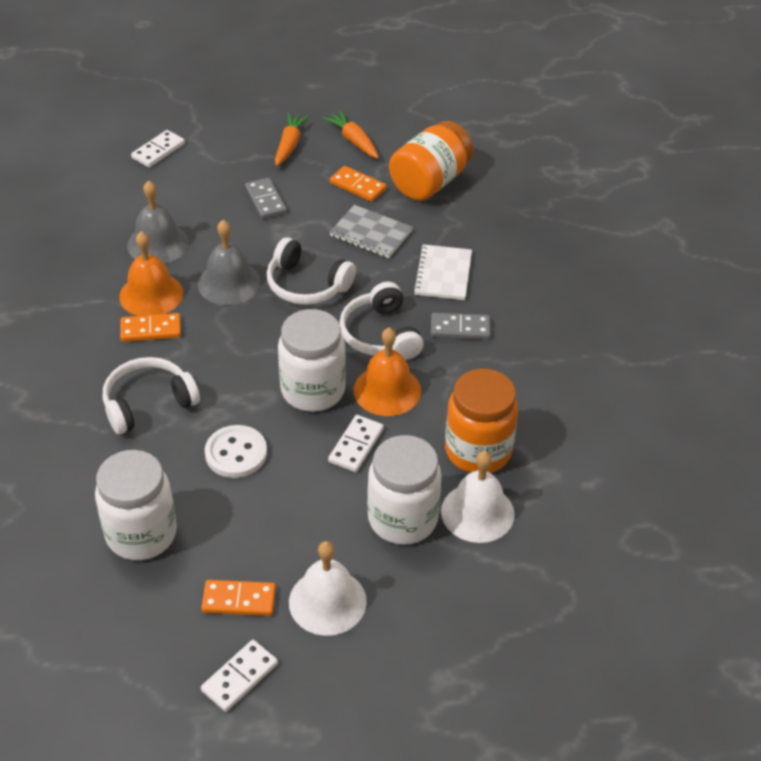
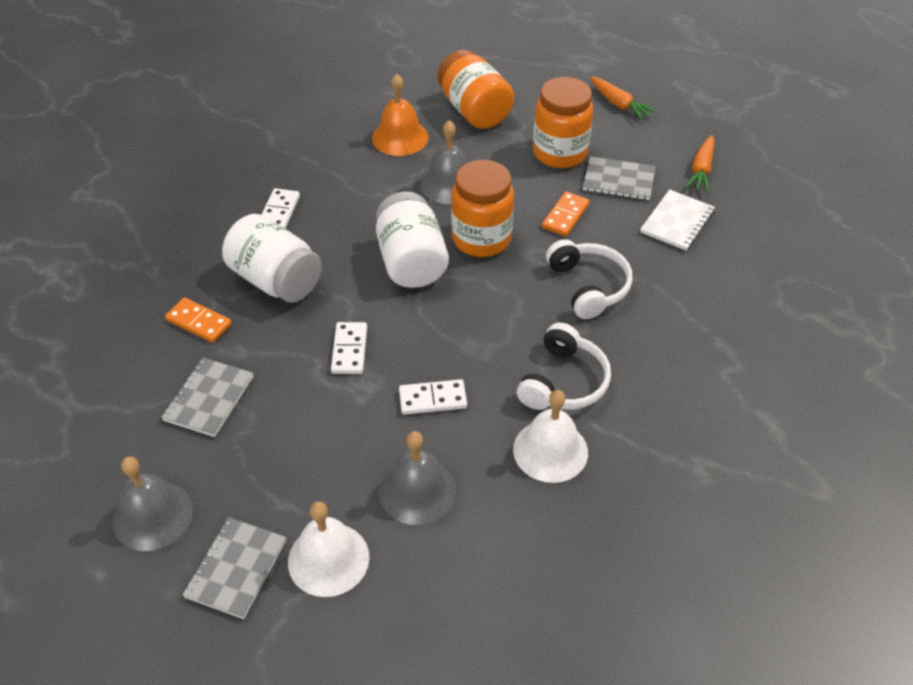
grey bell: 2 -> 3
grey domino: 2 -> 0
grey notebook: 1 -> 3
orange bell: 2 -> 1
orange domino: 3 -> 2
orange jar: 2 -> 3
white button: 1 -> 0
white headphones: 3 -> 2
white jar: 3 -> 2

